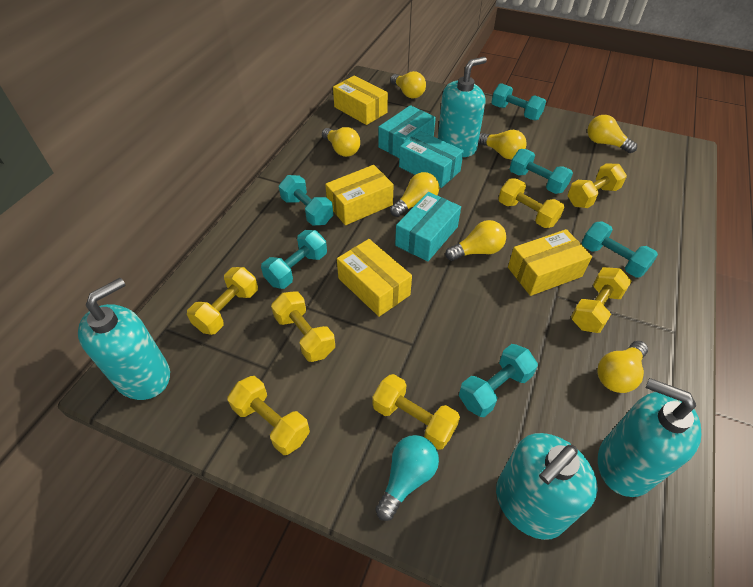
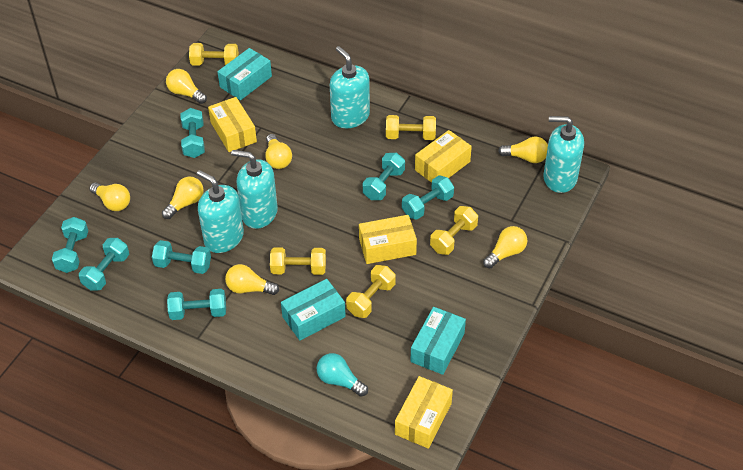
turquoise dumbbell: 6 -> 7
yellow dumbbell: 7 -> 5

